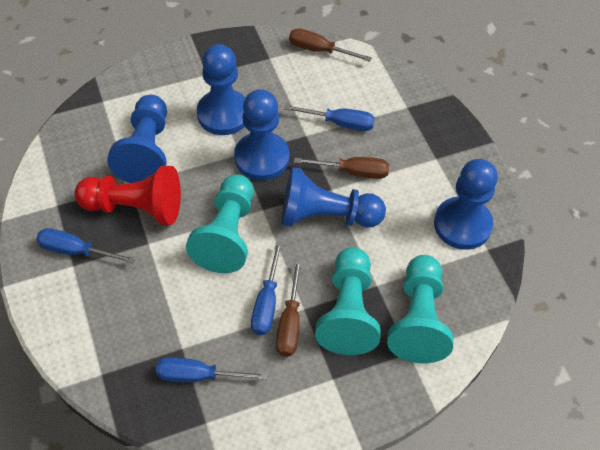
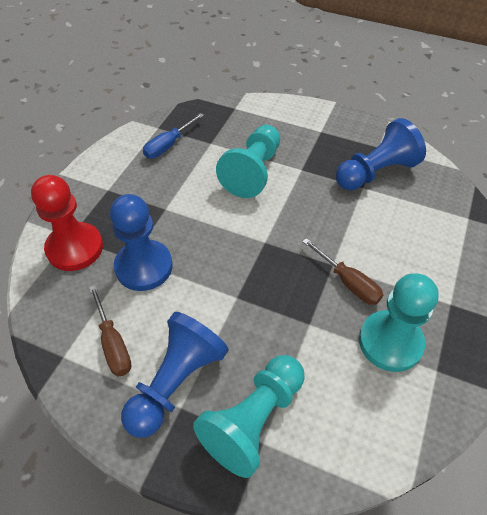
blue pawn: 5 -> 3
blue screwdriver: 4 -> 1
brown screwdriver: 3 -> 2

